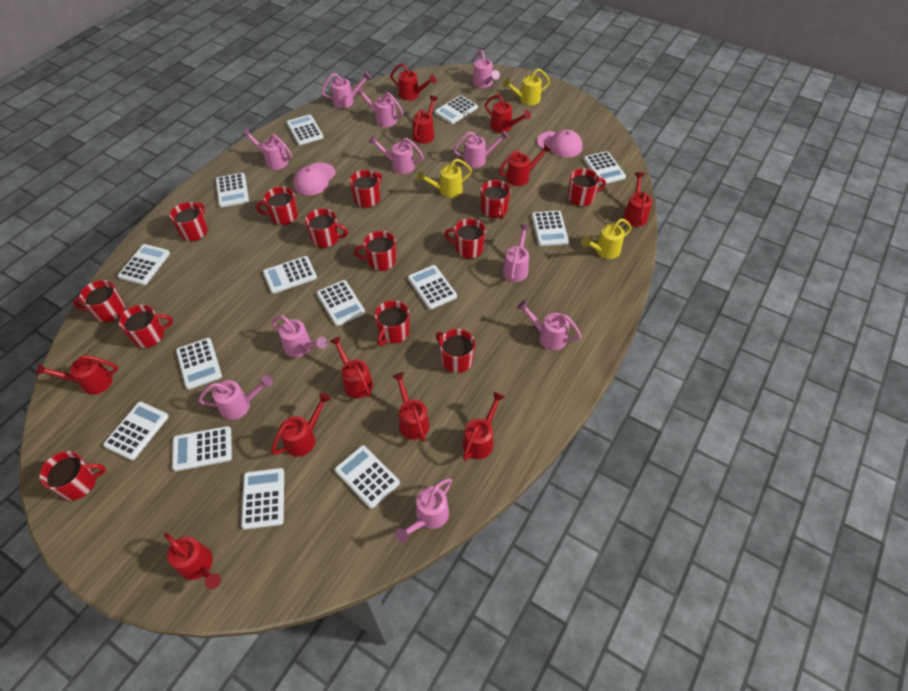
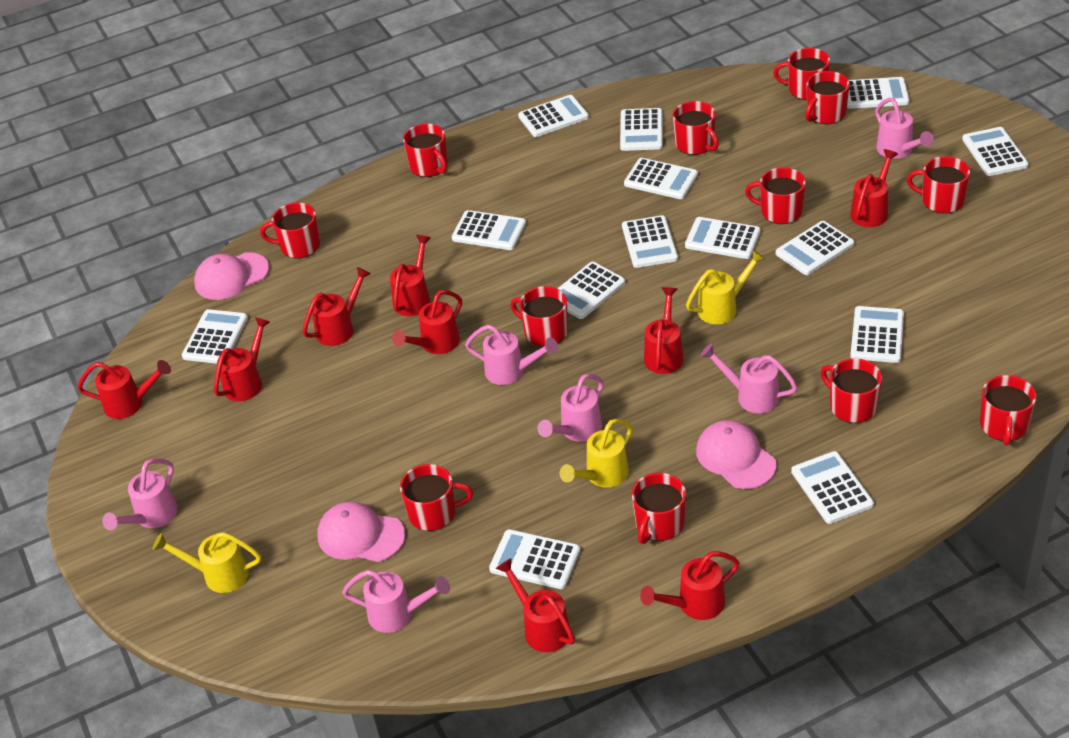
pink cap: 2 -> 3
pink watering can: 11 -> 6
red mug: 13 -> 12
red watering can: 11 -> 9

